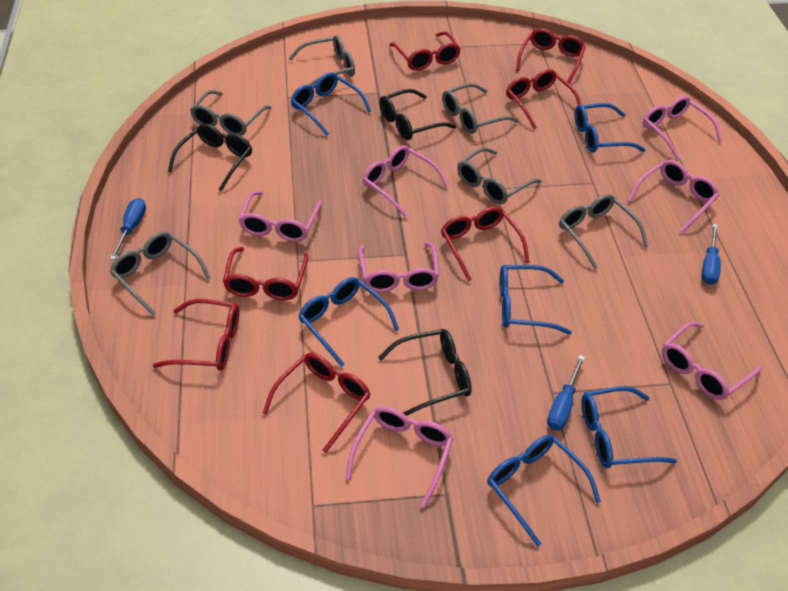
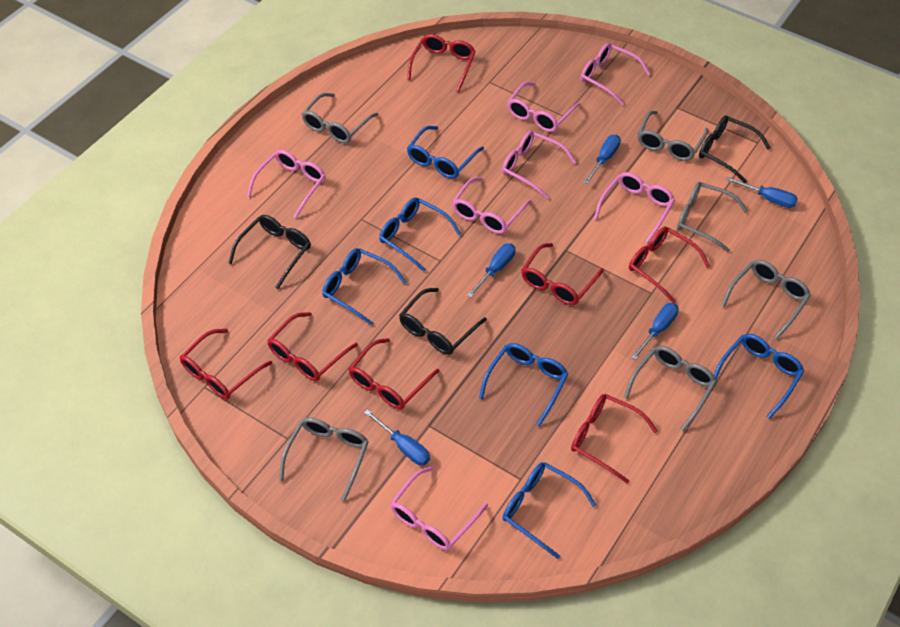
blue screwdriver: 3 -> 5

